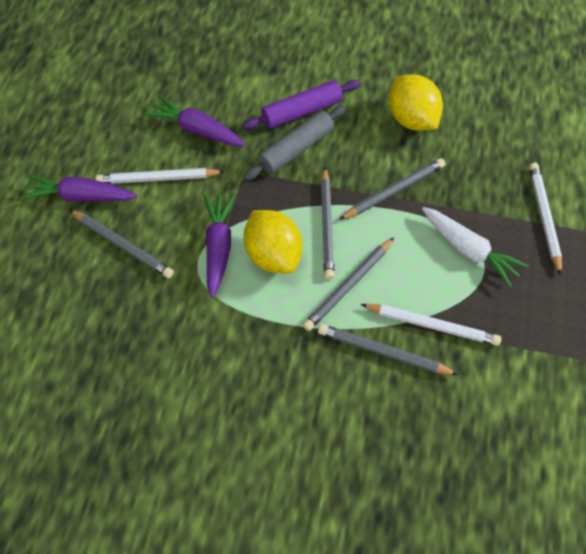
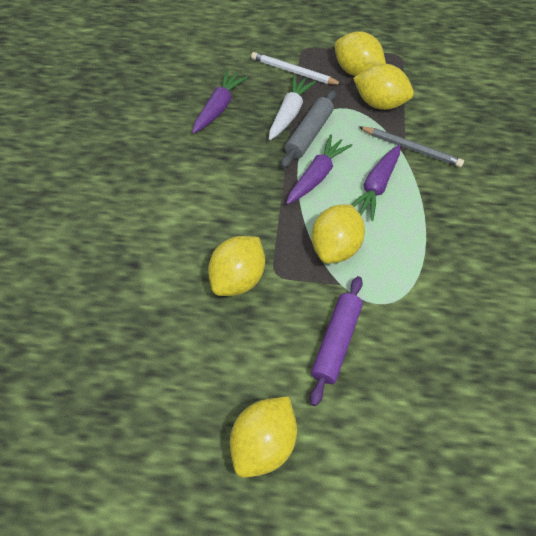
grey pencil: 5 -> 1
white pencil: 3 -> 1
yellow lemon: 2 -> 5

